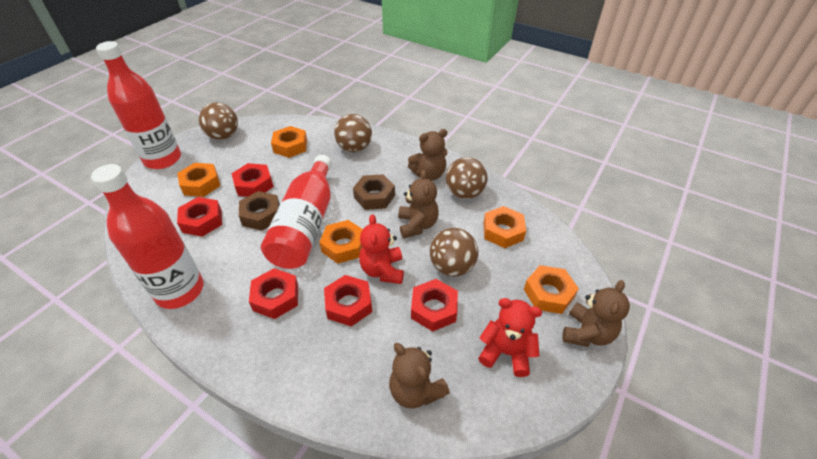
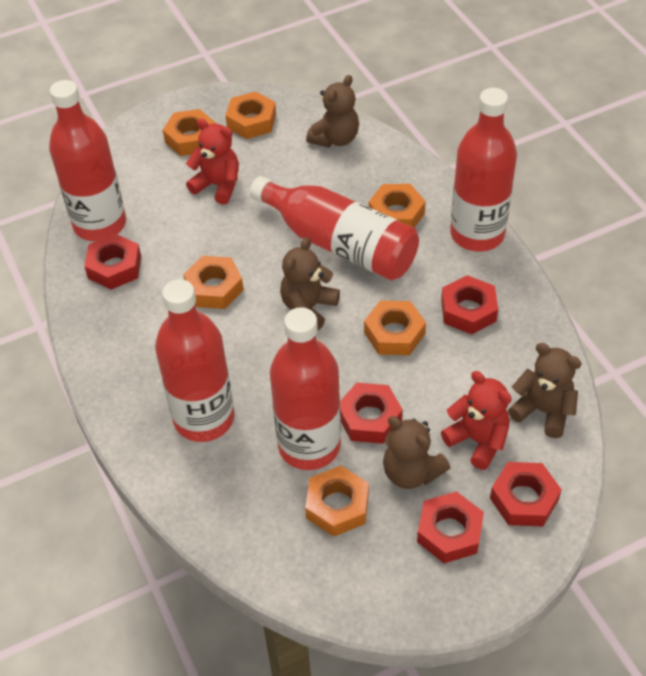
brown ball: 4 -> 0
brown nut: 2 -> 0
orange nut: 5 -> 6
red bottle: 3 -> 5

